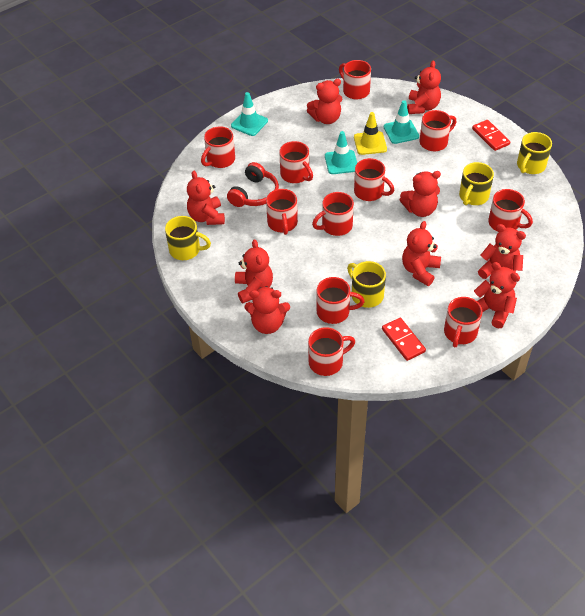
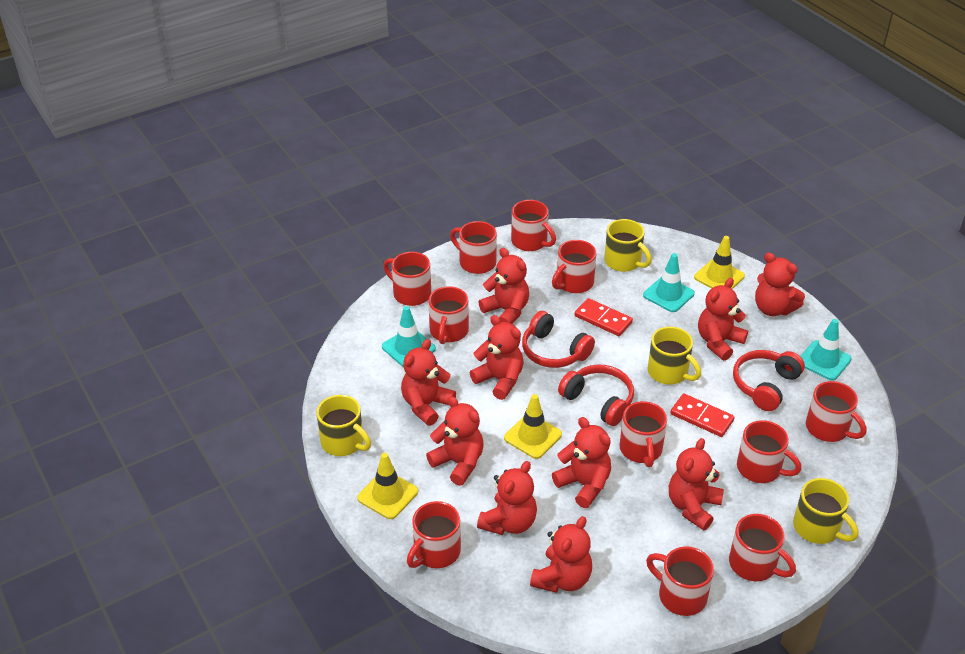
red headphones: 1 -> 3
red teddy bear: 9 -> 10
yellow traffic cone: 1 -> 3

